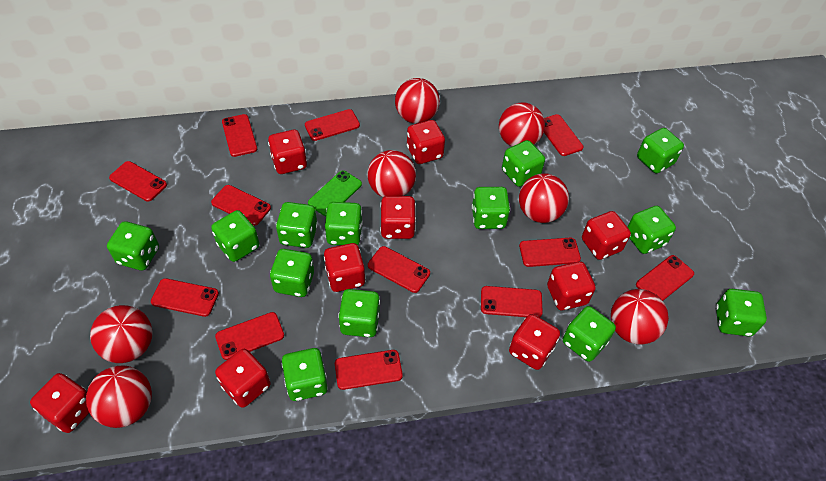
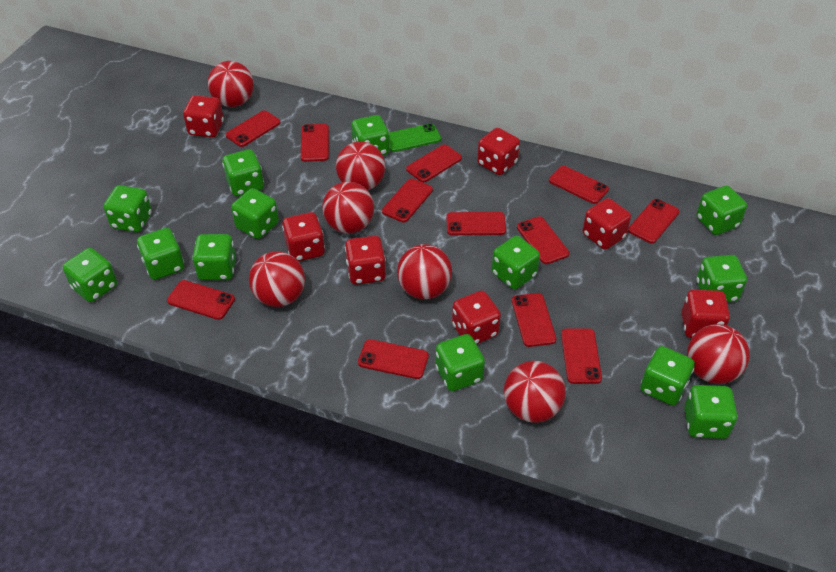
red dice: 9 -> 7

